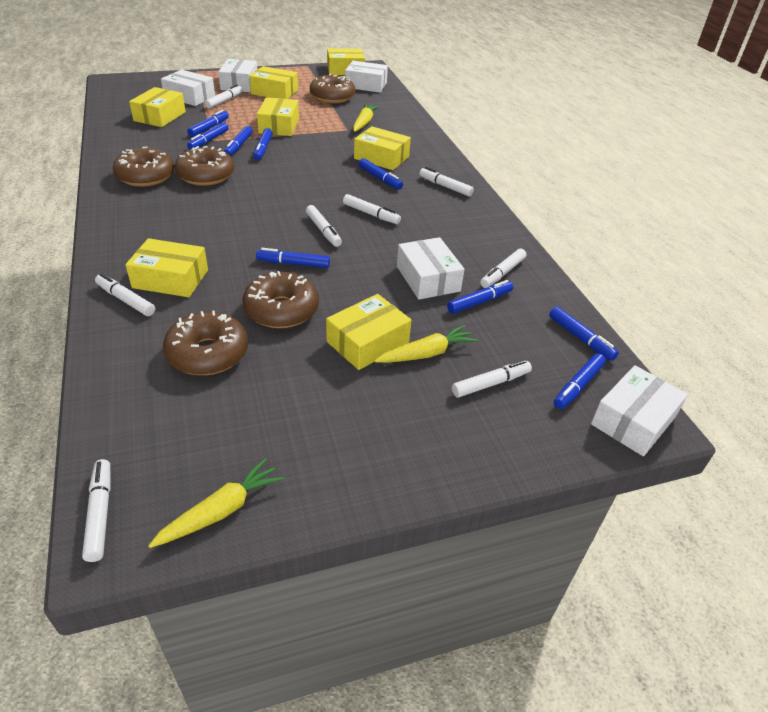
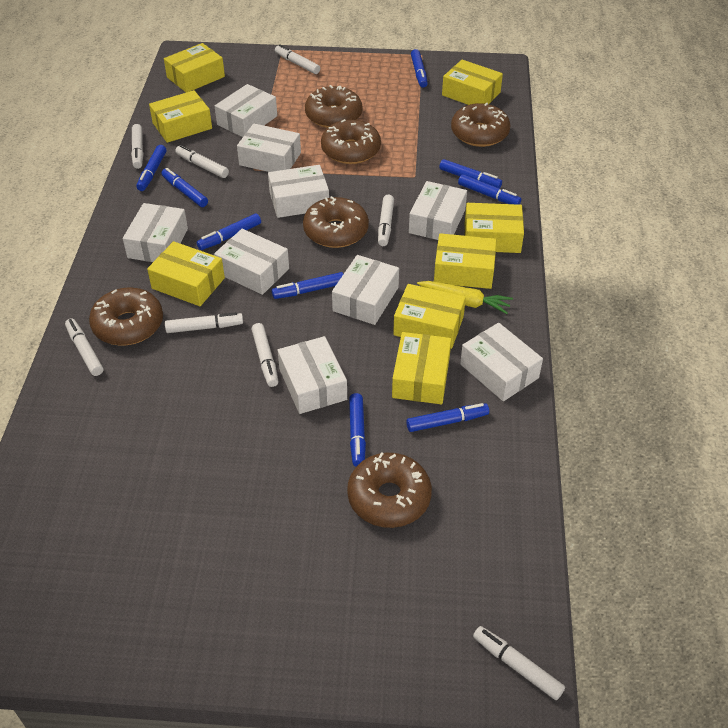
brown donut: 5 -> 6
white box: 5 -> 9
yellow box: 7 -> 8
yellow carrot: 3 -> 1

